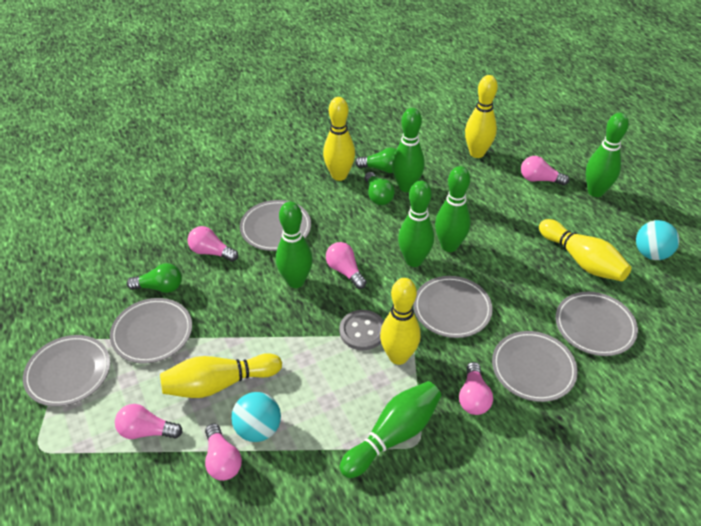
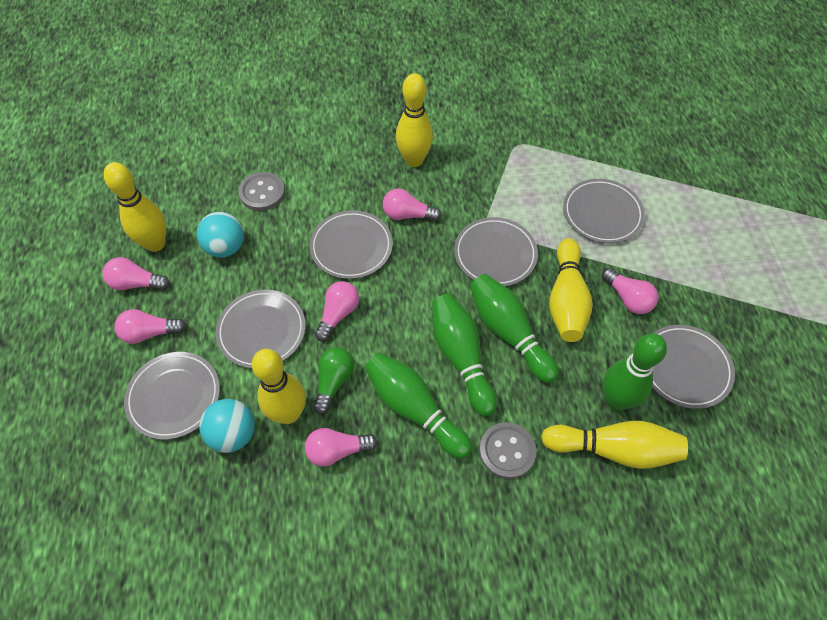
green bowling pin: 6 -> 4
green light bulb: 3 -> 1
grey button: 1 -> 2

